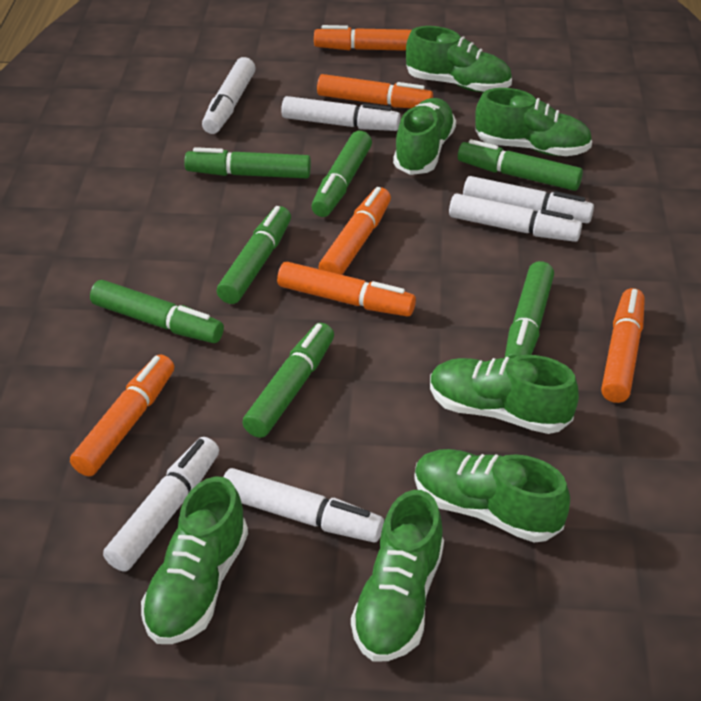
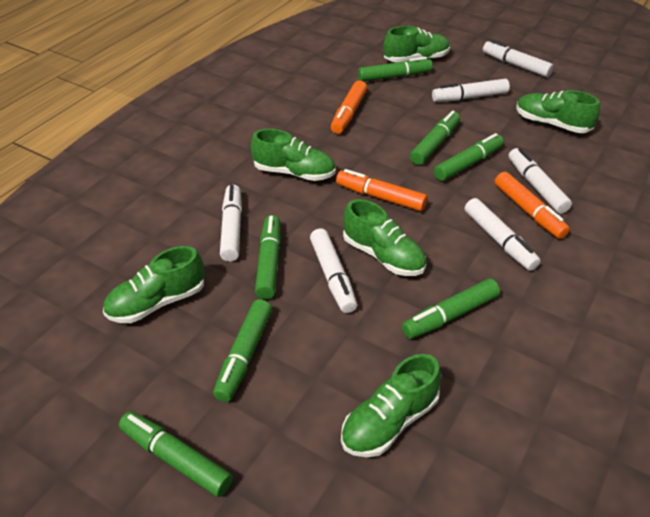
green shoe: 7 -> 6
orange marker: 6 -> 3

